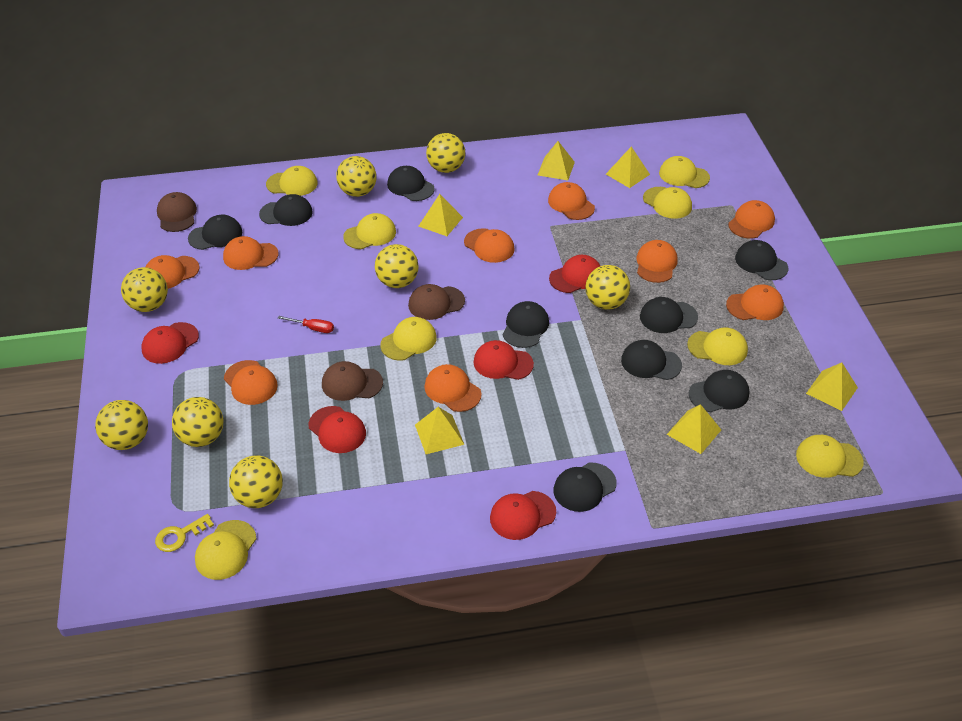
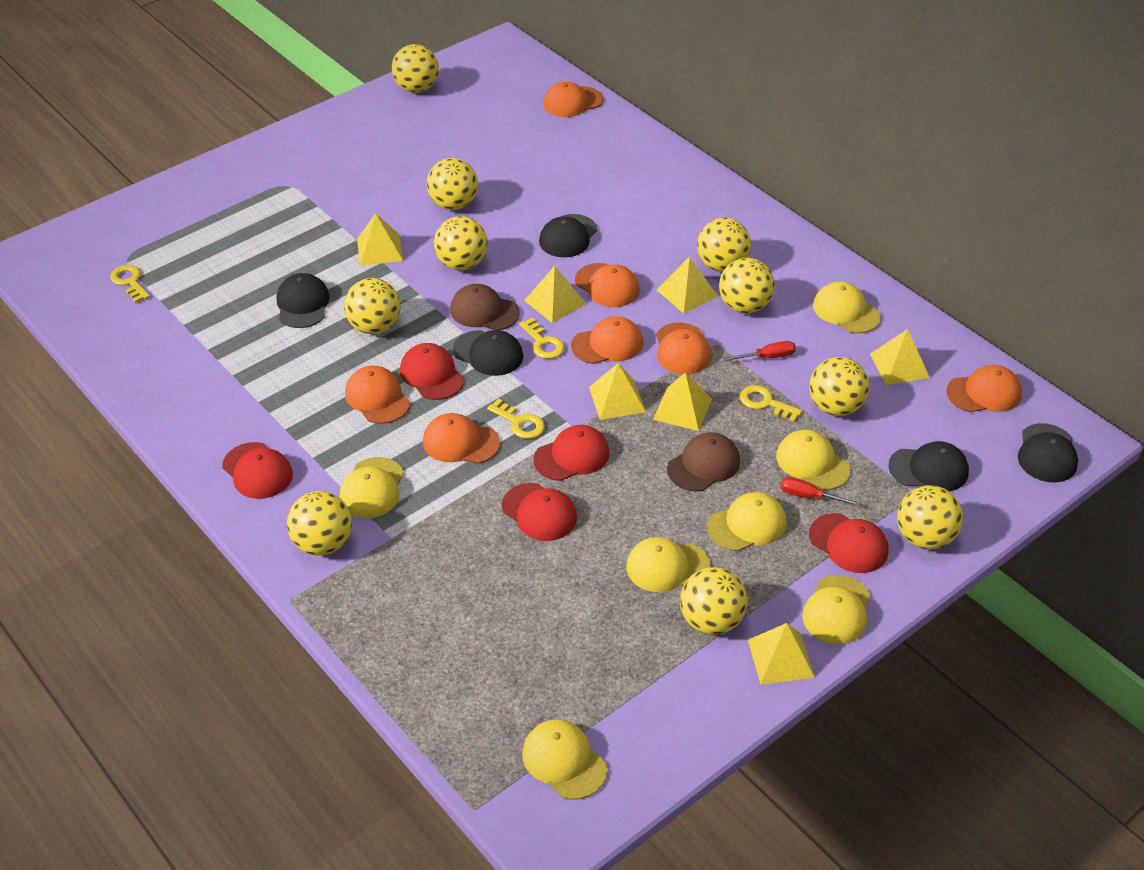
black cap: 9 -> 5
brown cap: 3 -> 2
orange cap: 9 -> 7
red screwdriver: 1 -> 2
yellow ball: 8 -> 10
yellow cap: 8 -> 7
yellow key: 1 -> 4
yellow pyramid: 6 -> 7

